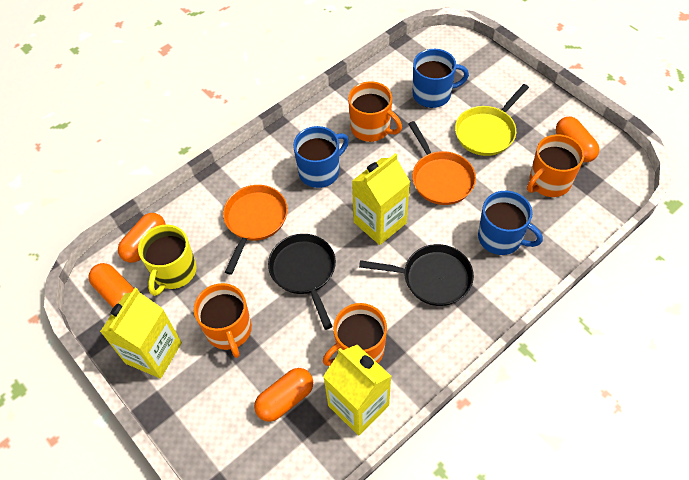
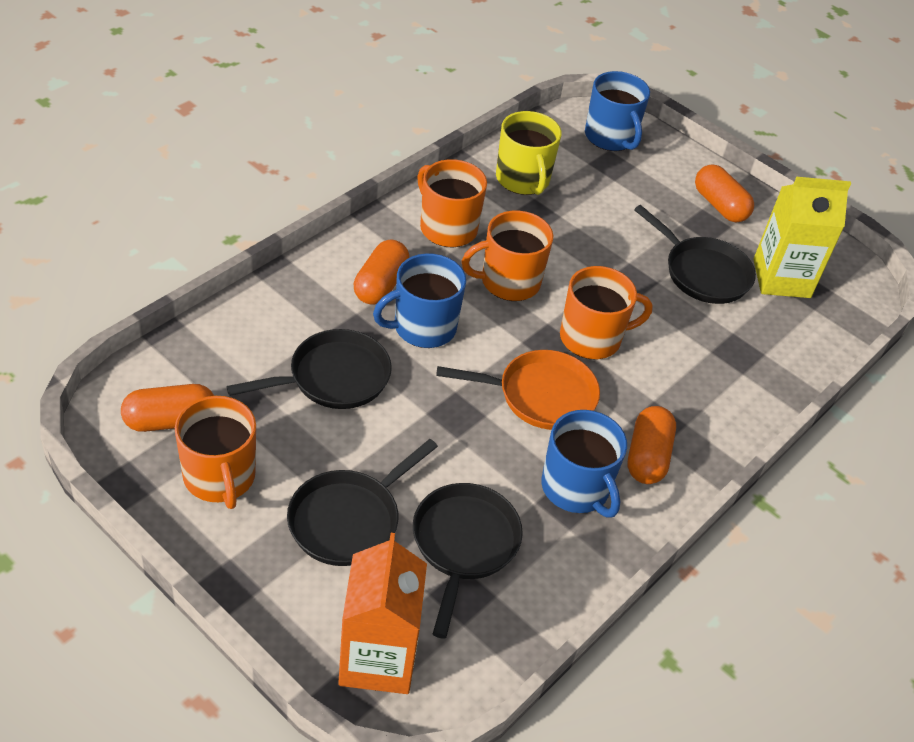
black pan: 2 -> 4
orange carton: 0 -> 1
orange pan: 2 -> 1
yellow carton: 3 -> 1
yellow pan: 1 -> 0

